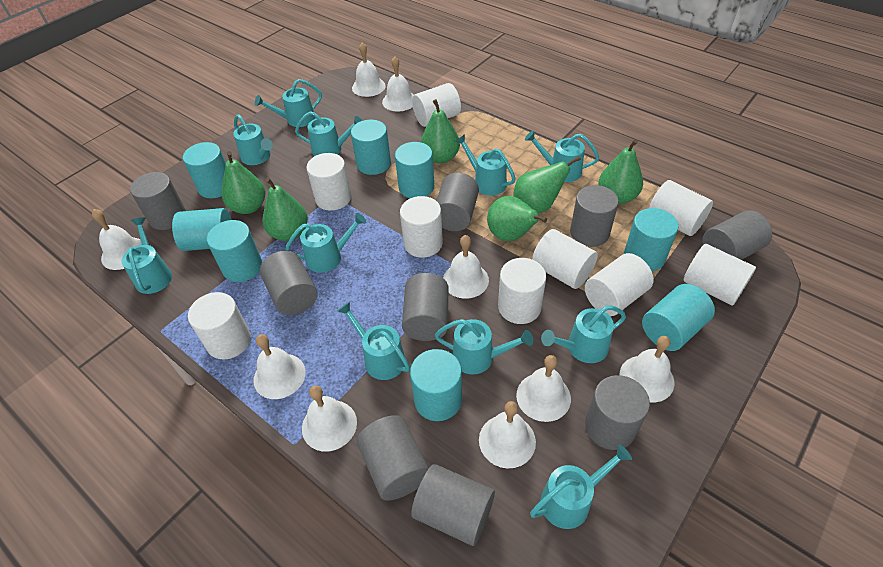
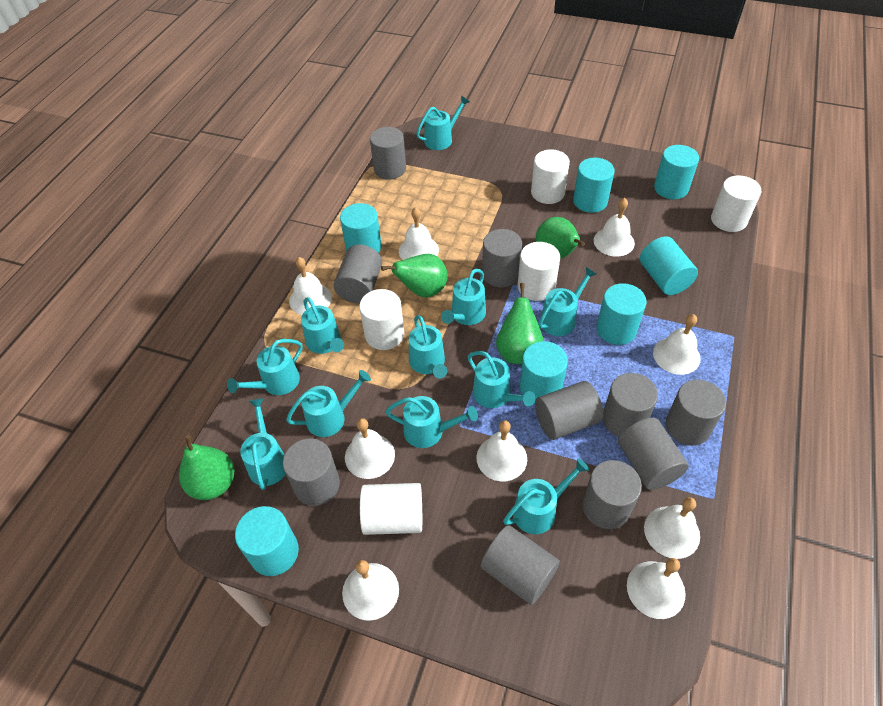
green pear: 6 -> 4
grey cylinder: 9 -> 10
turquoise cylinder: 8 -> 7
white cylinder: 9 -> 5

